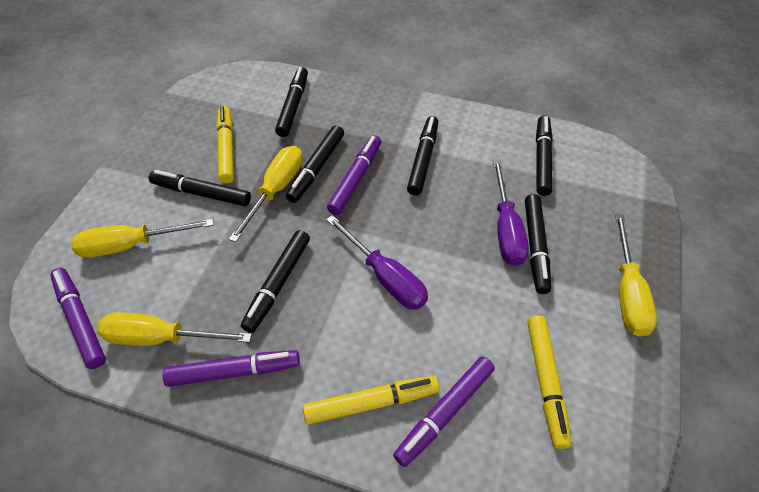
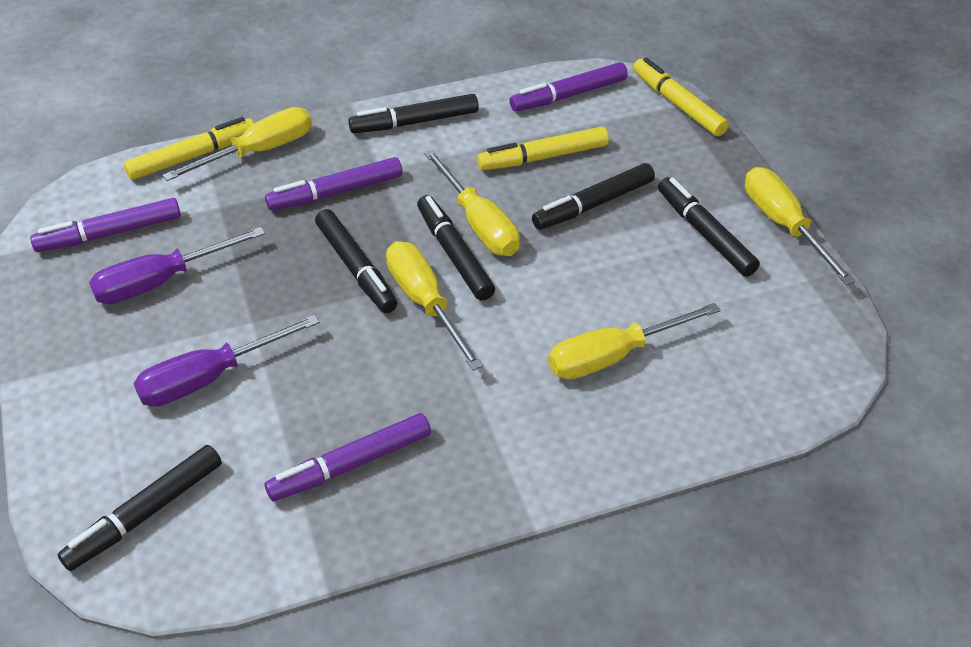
black marker: 7 -> 6
yellow screwdriver: 4 -> 5

